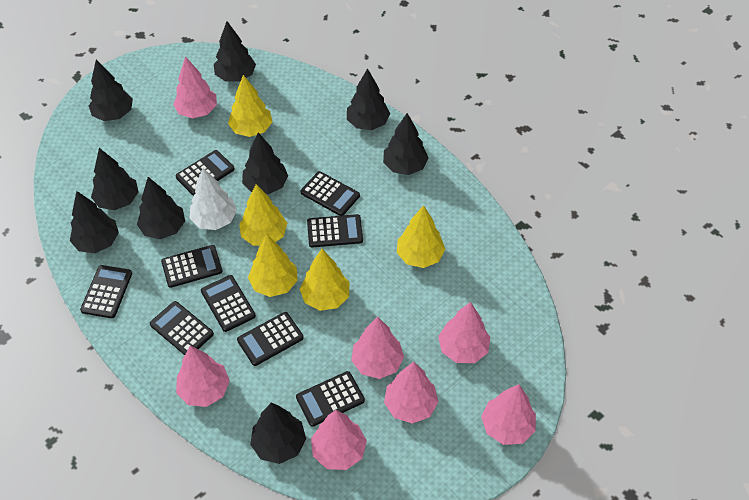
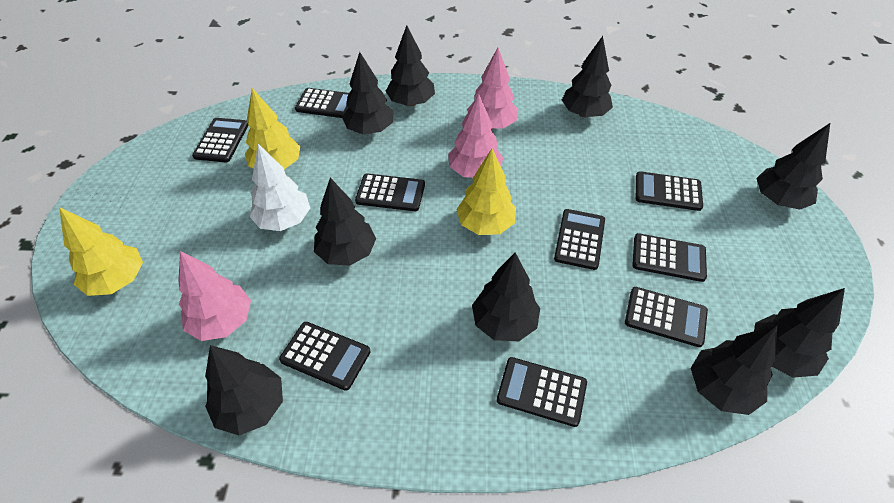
pink tree: 7 -> 3
yellow tree: 5 -> 3

